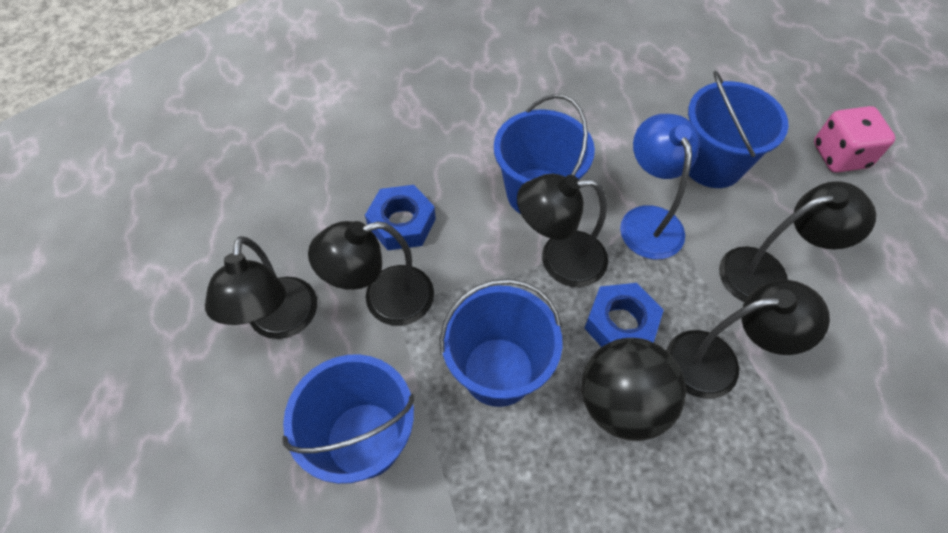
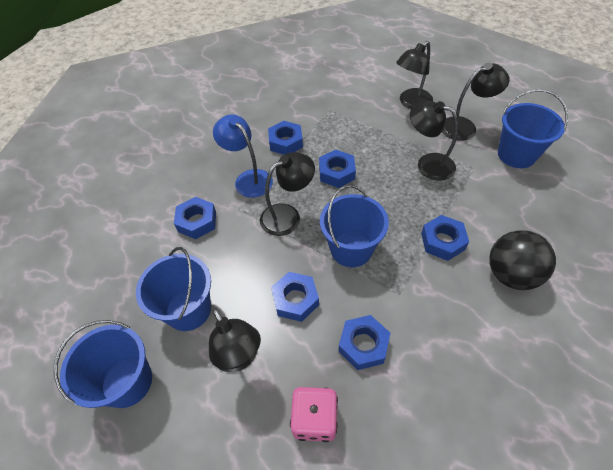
blue nut: 2 -> 6

